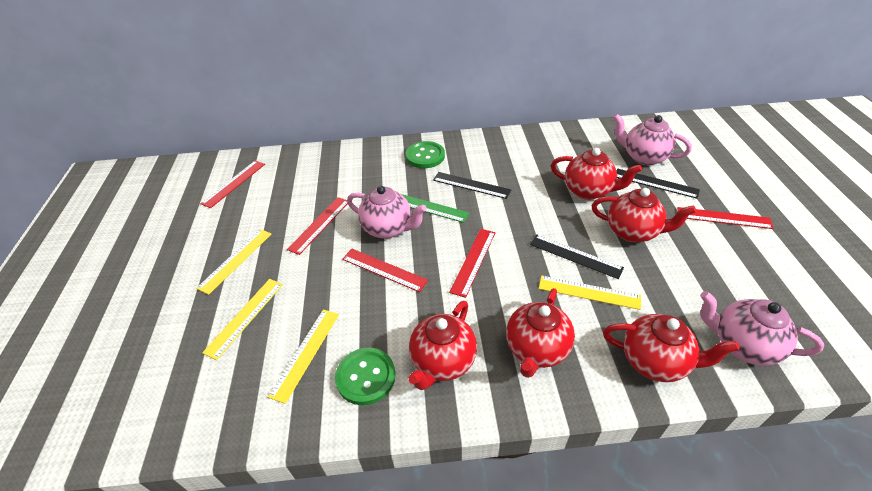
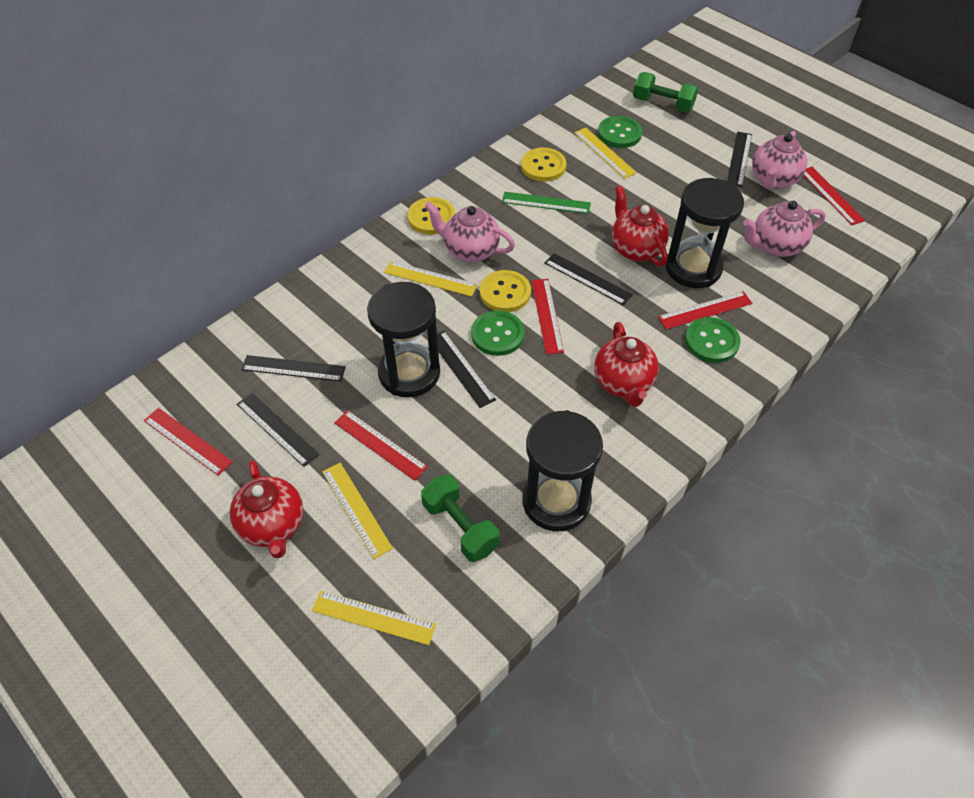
black hourglass: 0 -> 3
black ruler: 3 -> 5
green button: 2 -> 3
green dumbbell: 0 -> 2
red teapot: 5 -> 3
yellow button: 0 -> 3

